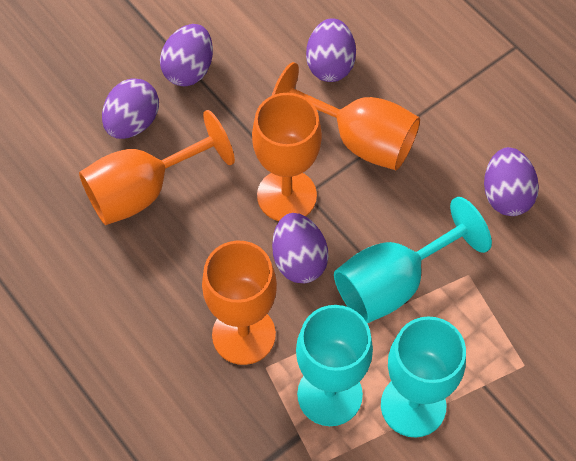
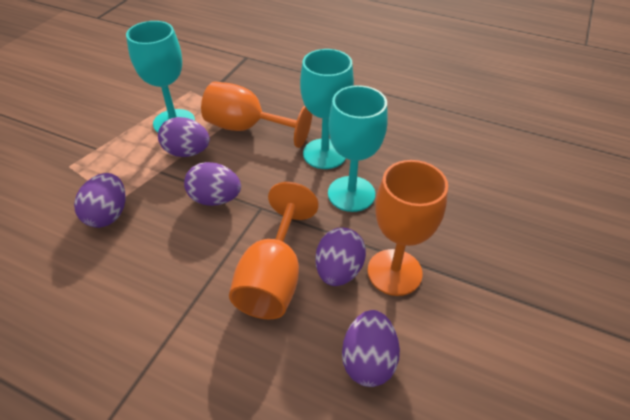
orange goblet: 4 -> 3

